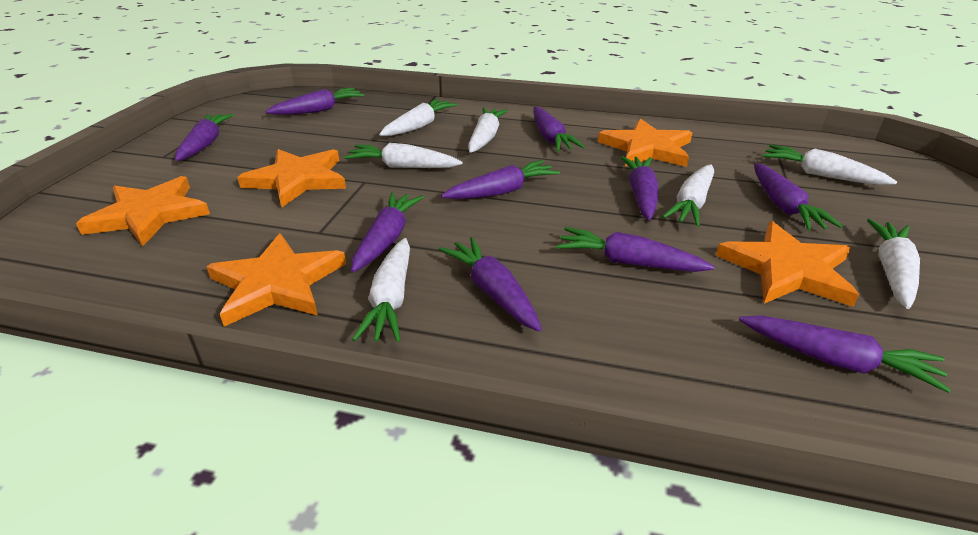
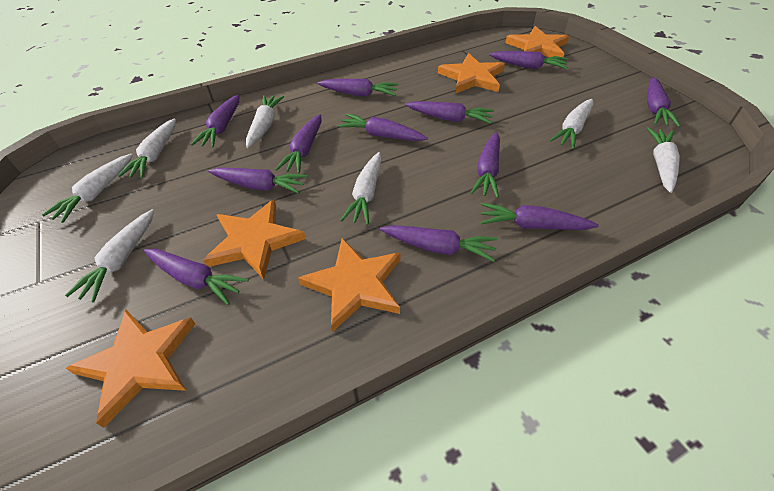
purple carrot: 10 -> 12

